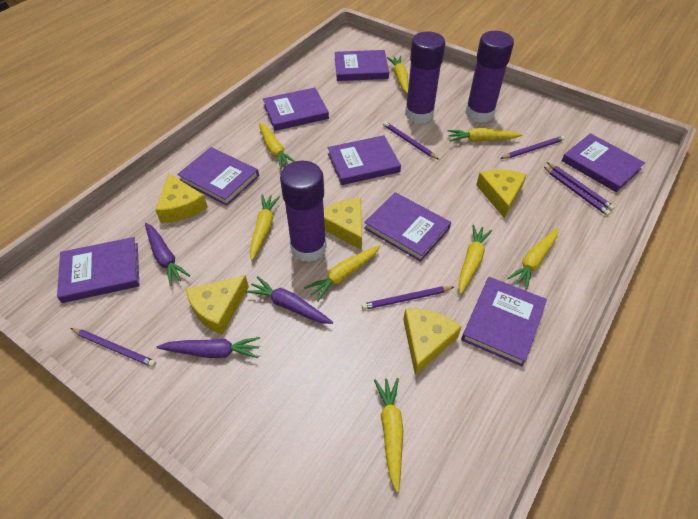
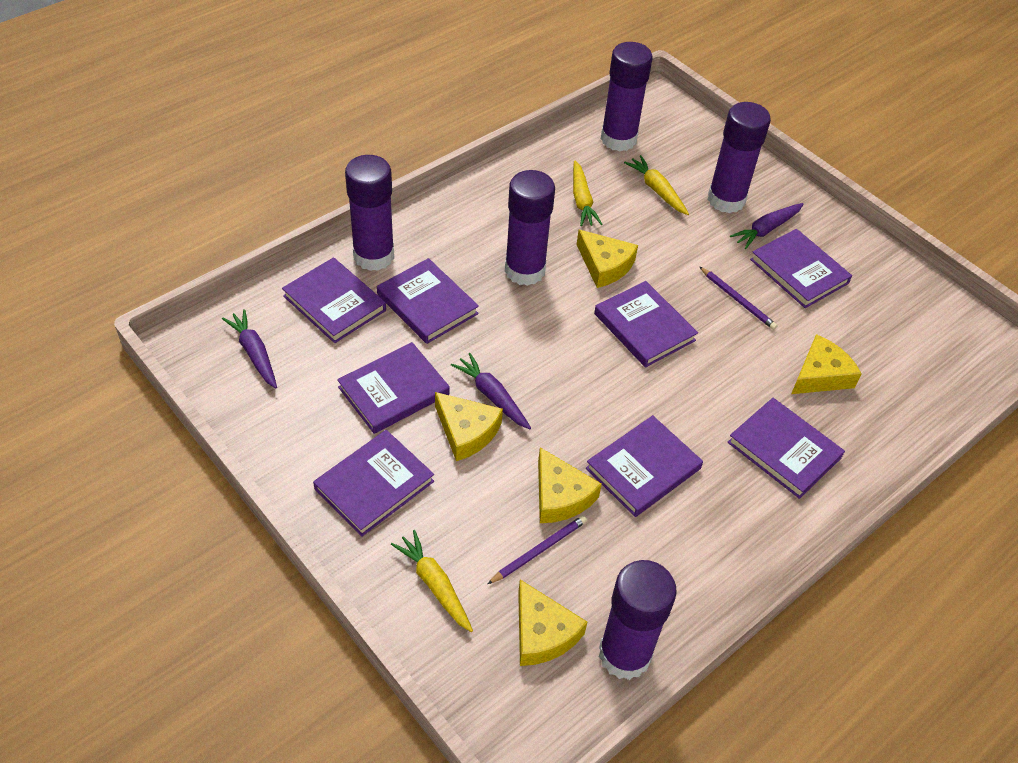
purple glue stick: 3 -> 5
purple pencil: 6 -> 2
yellow carrot: 8 -> 3

